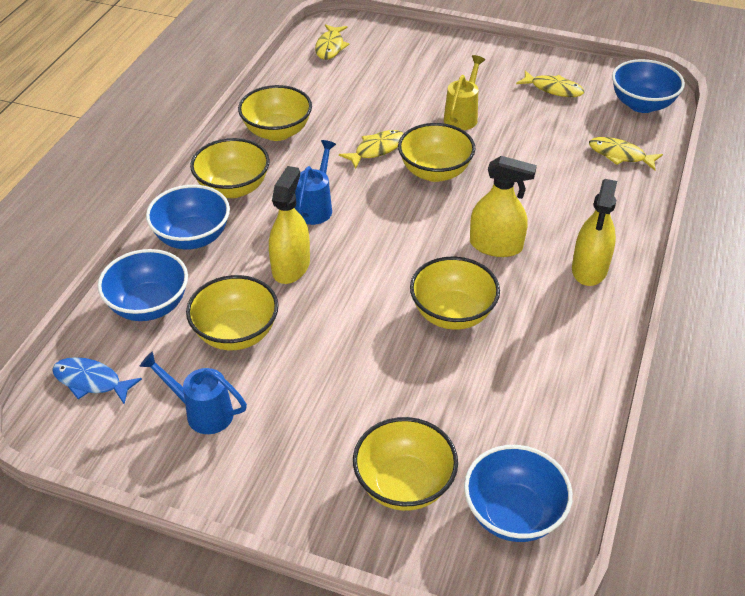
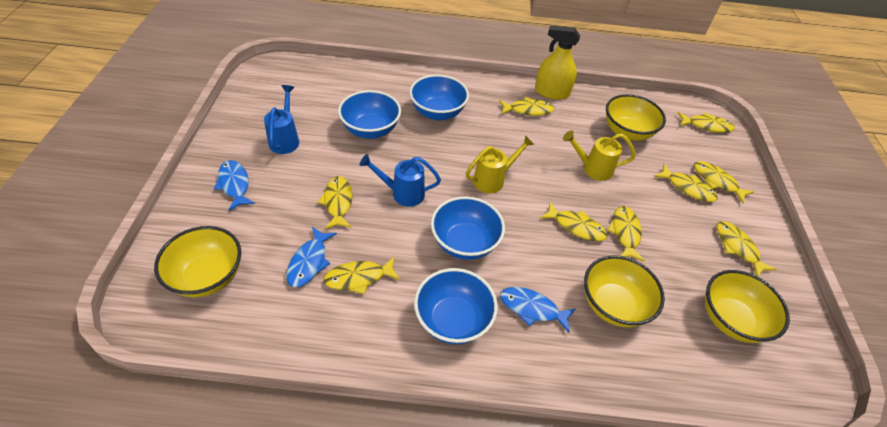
blue fish: 1 -> 3
yellow bowl: 6 -> 4
yellow fish: 4 -> 9
yellow spray bottle: 3 -> 1
yellow watering can: 1 -> 2

